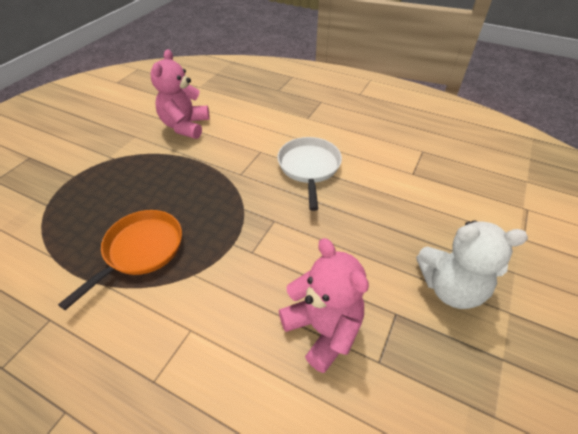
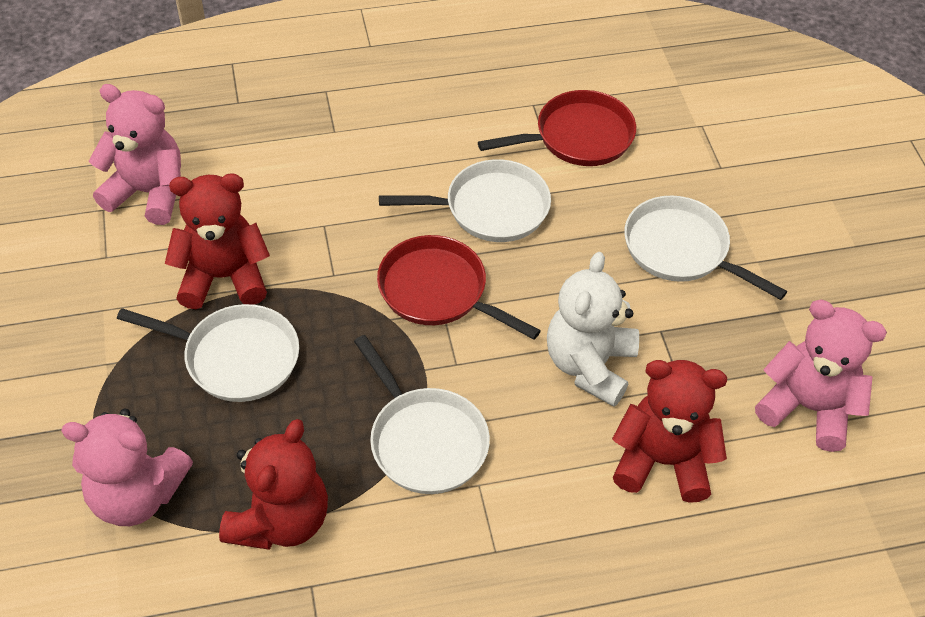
orange pan: 1 -> 0
pink teddy bear: 2 -> 3
red pan: 0 -> 2
red teddy bear: 0 -> 3
white pan: 1 -> 4

